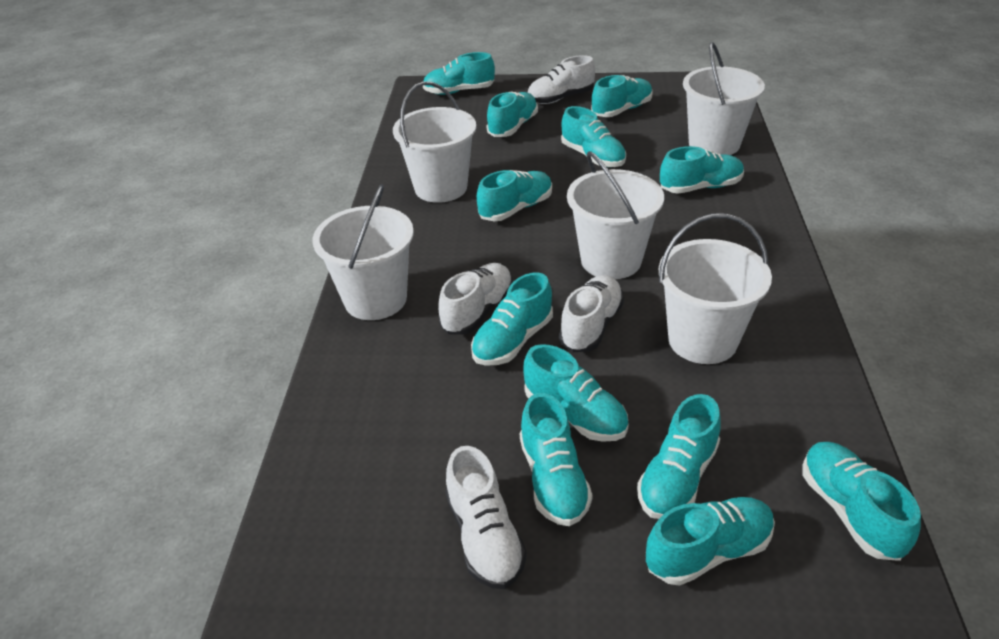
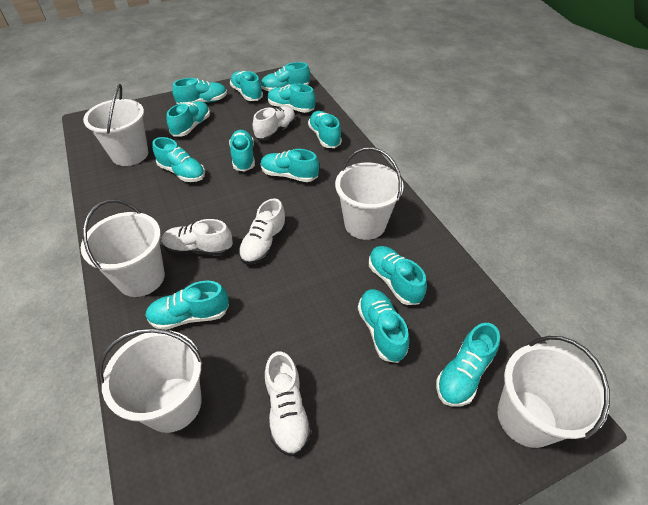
turquoise shoe: 12 -> 13

